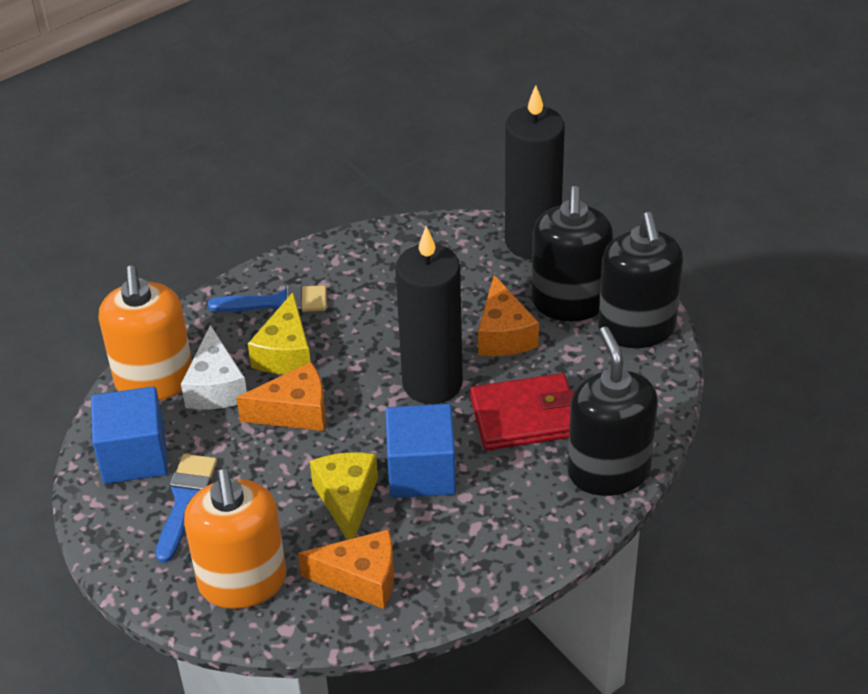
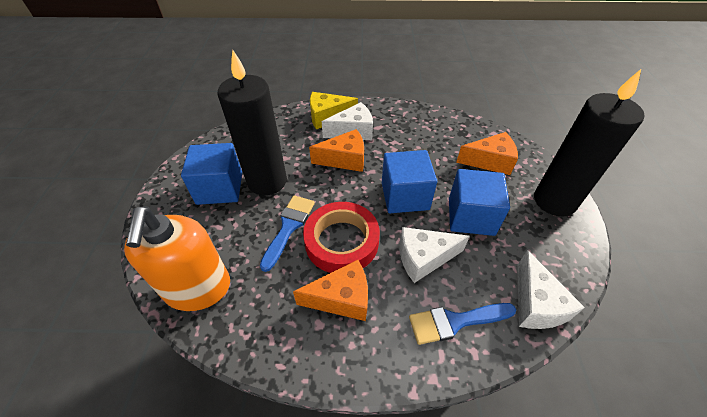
black soap dispenser: 3 -> 0
blue cube: 2 -> 3
orange soap dispenser: 2 -> 1
red tape: 0 -> 1
red wallet: 1 -> 0
white cheese: 1 -> 3
yellow cheese: 2 -> 1

